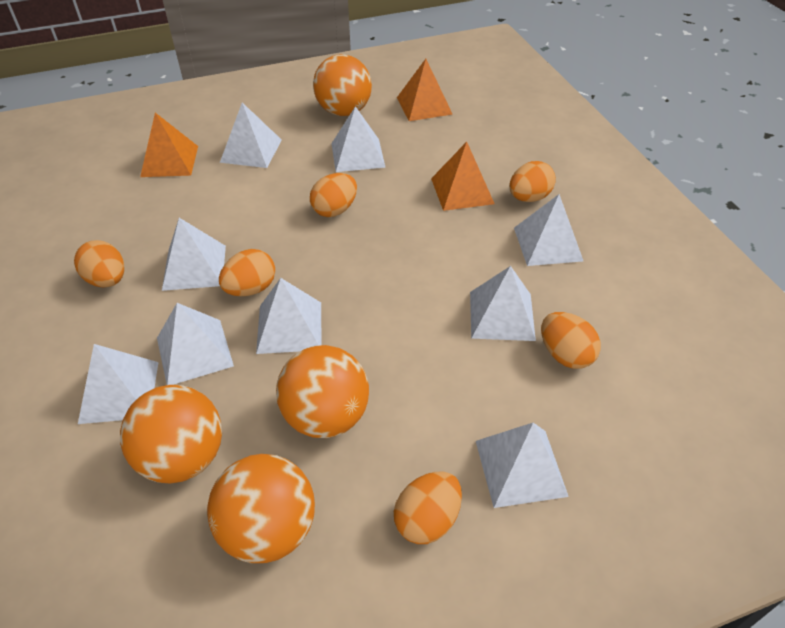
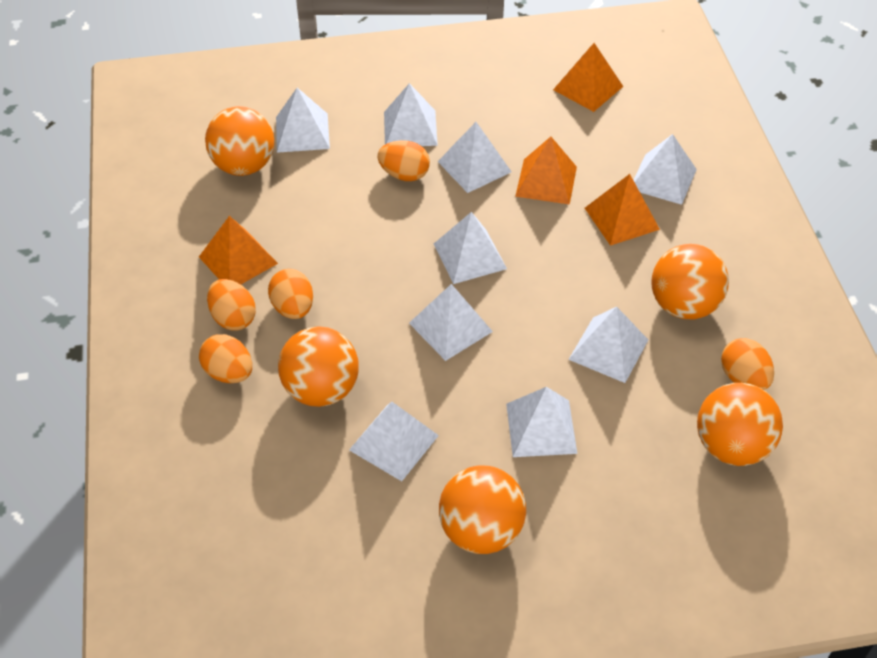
orange ball: 4 -> 5
orange egg: 6 -> 5
orange pyramid: 3 -> 4

